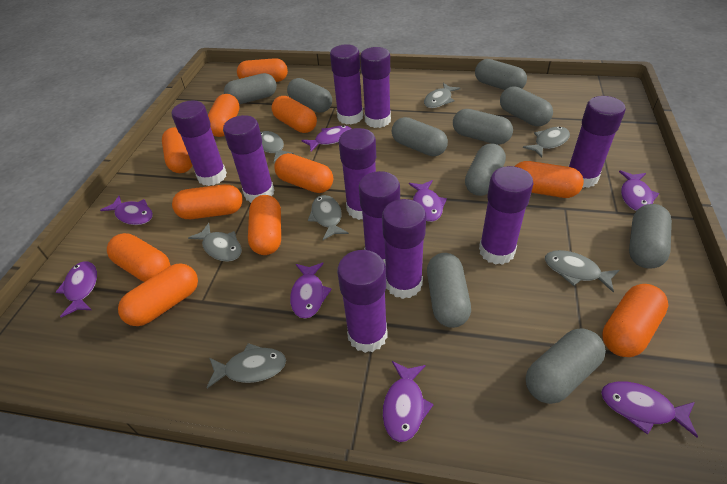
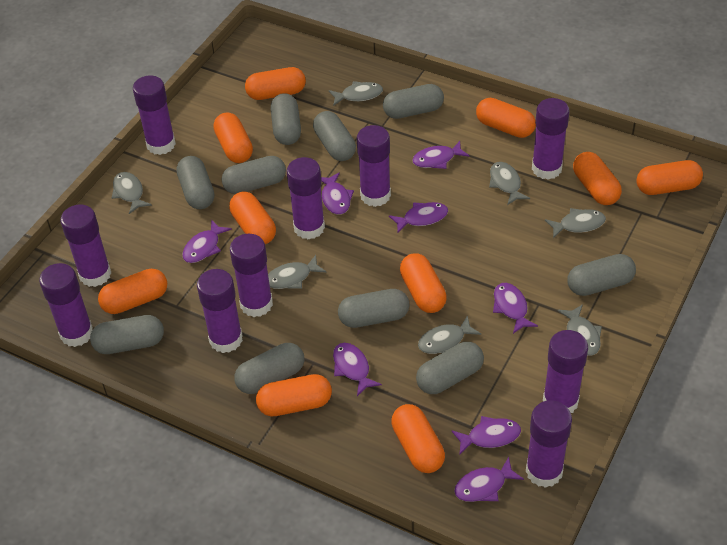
orange capsule: 11 -> 10

